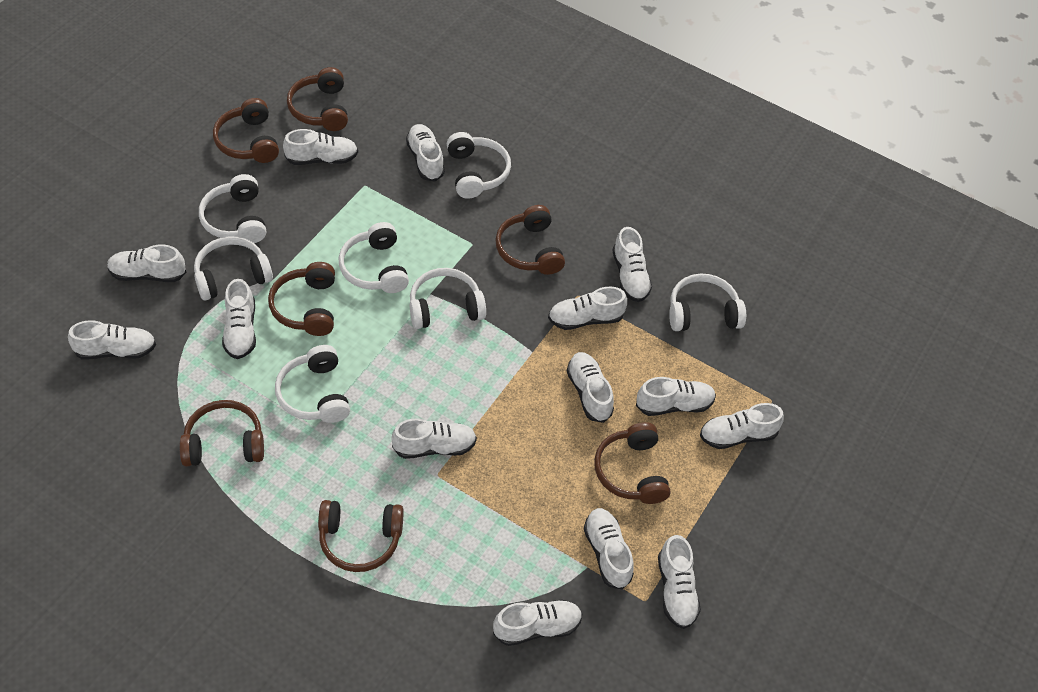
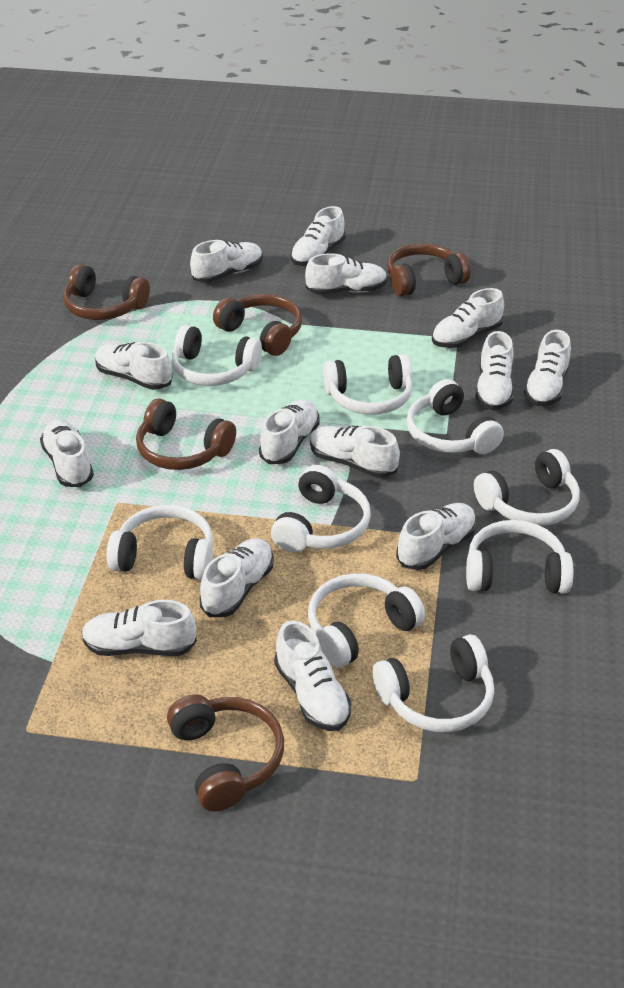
brown headphones: 7 -> 5
white headphones: 7 -> 9

